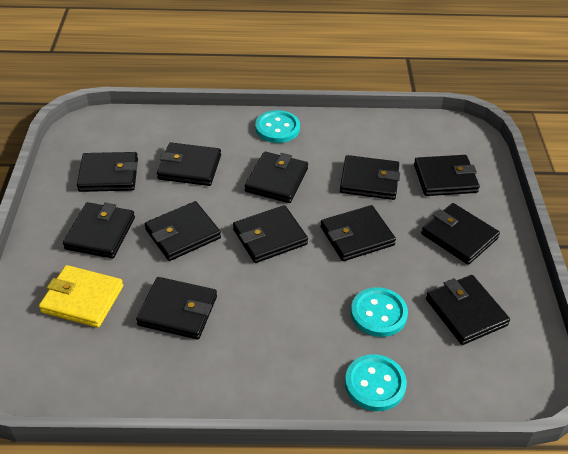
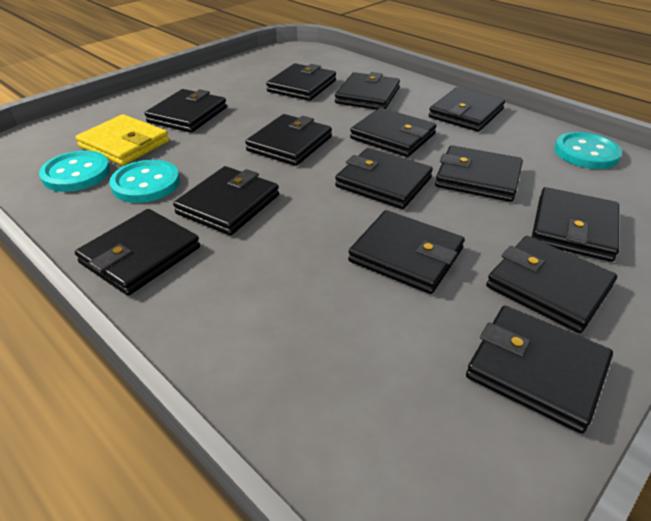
black wallet: 12 -> 14

